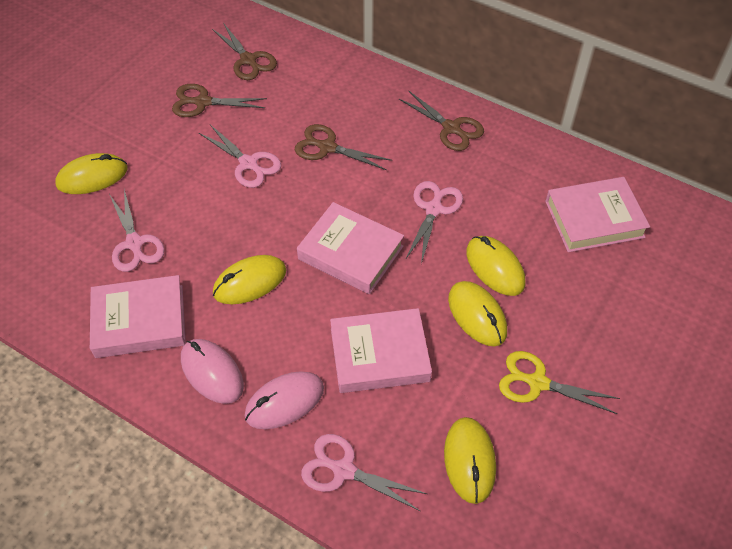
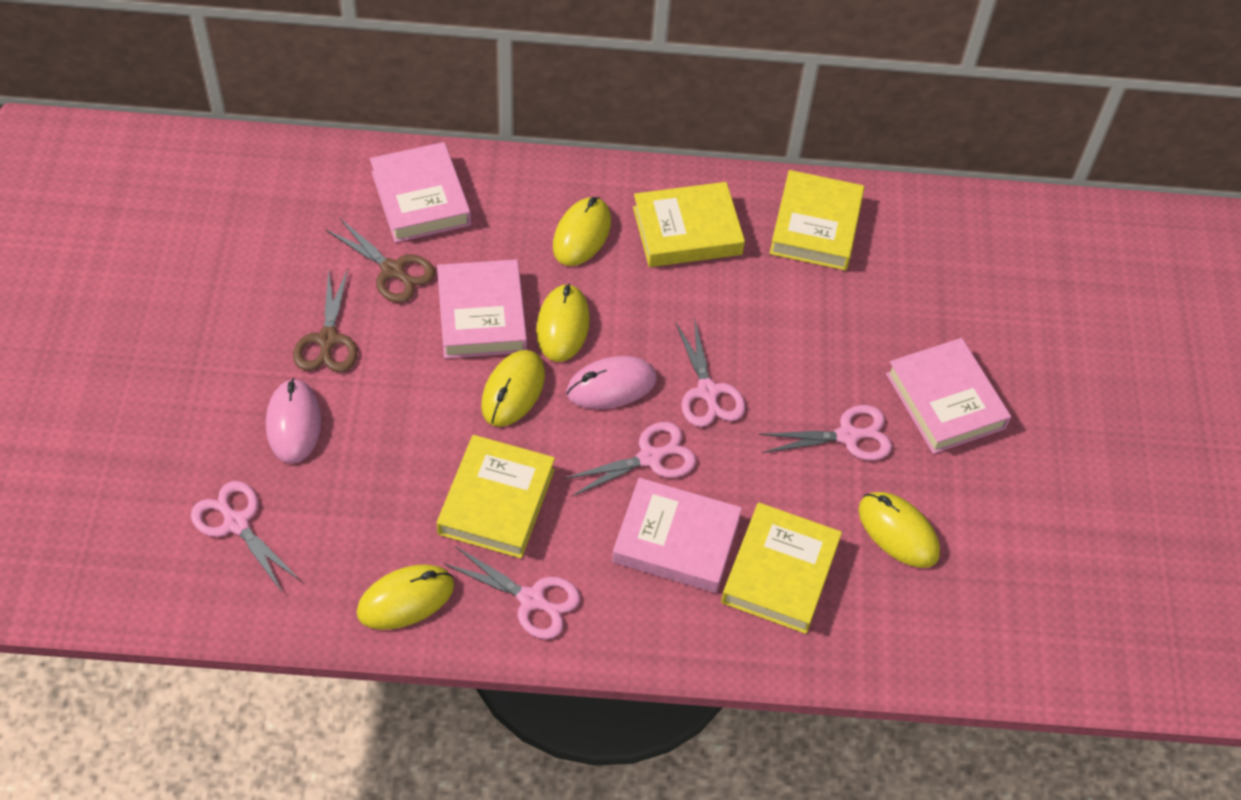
brown scissors: 4 -> 2
pink scissors: 4 -> 5
yellow book: 0 -> 4
yellow scissors: 1 -> 0

